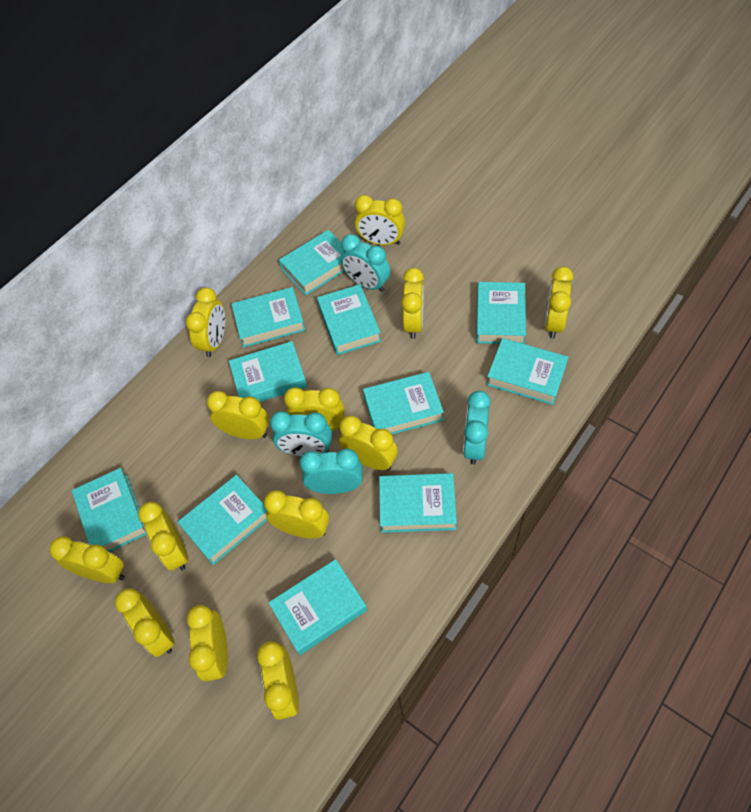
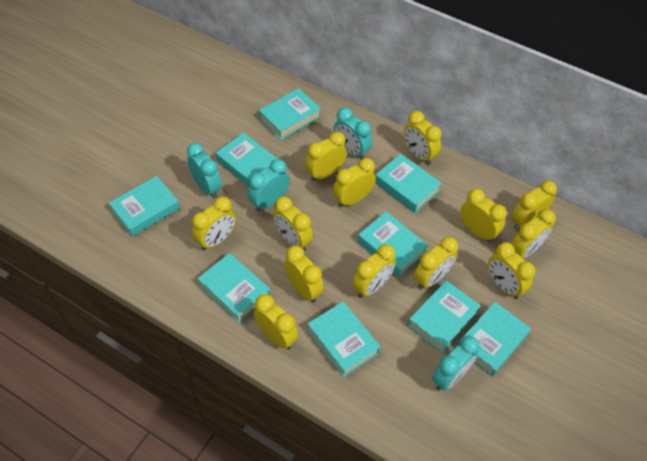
turquoise book: 11 -> 9

